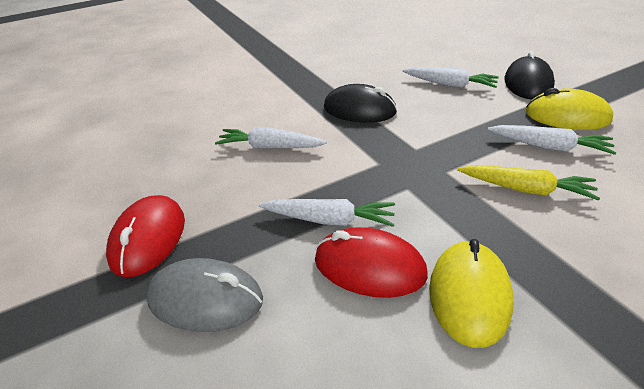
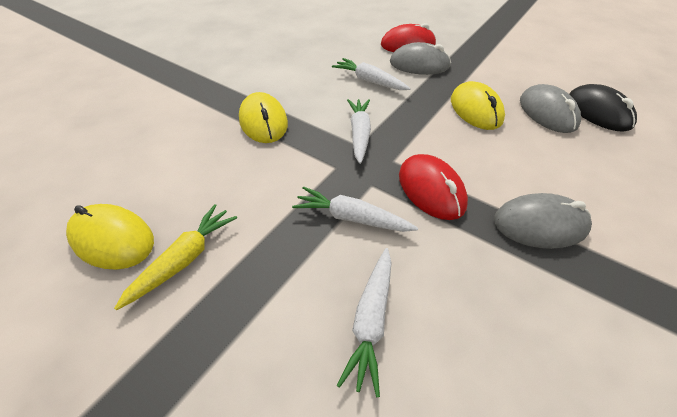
black mouse: 2 -> 1
grey mouse: 1 -> 3
yellow mouse: 2 -> 3

